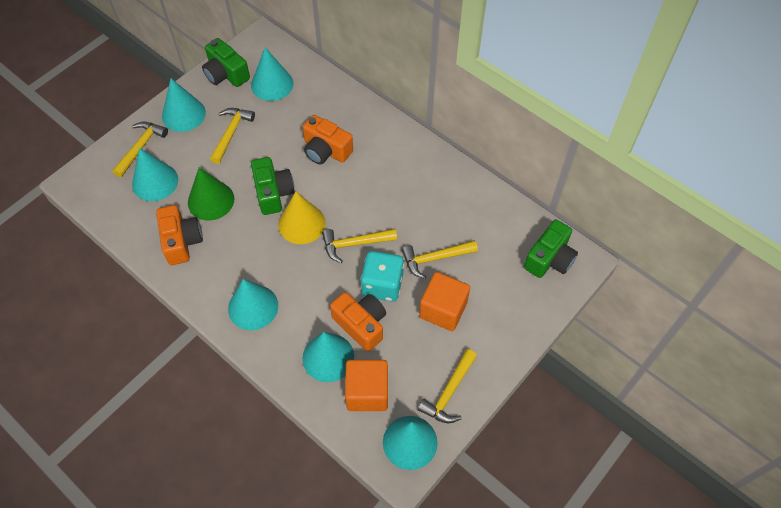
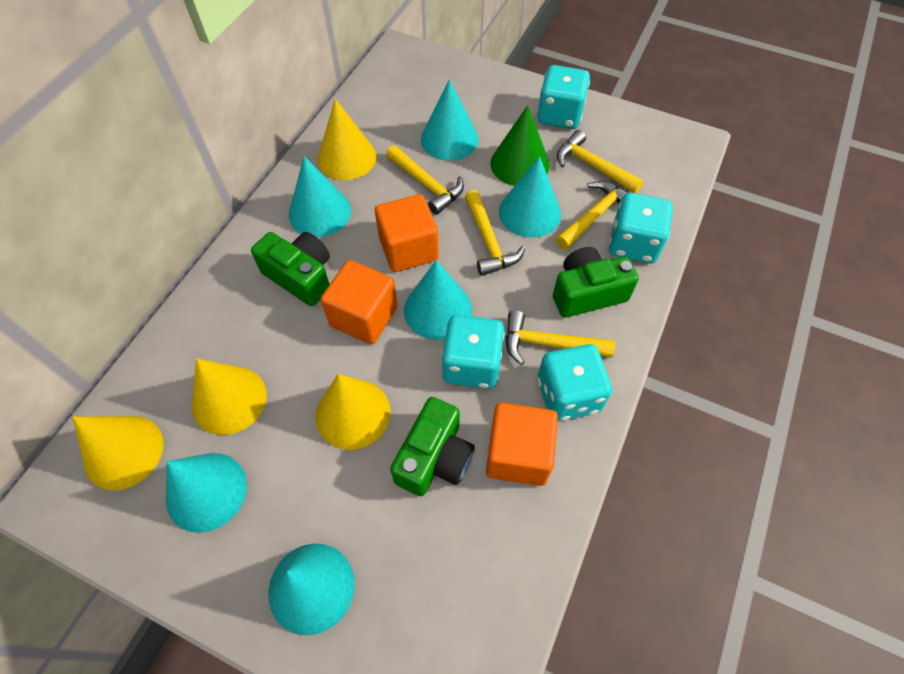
orange camera: 3 -> 0
orange cube: 2 -> 3
turquoise dice: 1 -> 4
yellow cone: 1 -> 4

